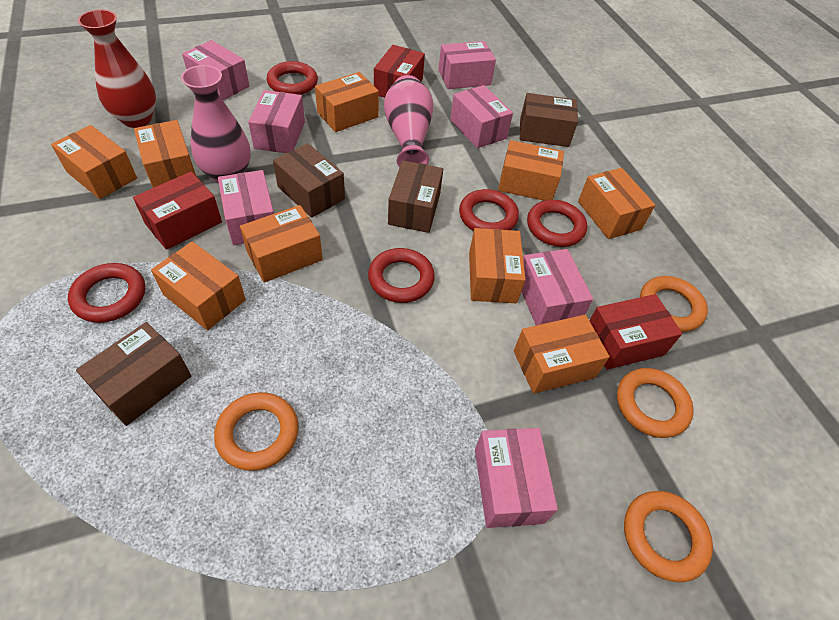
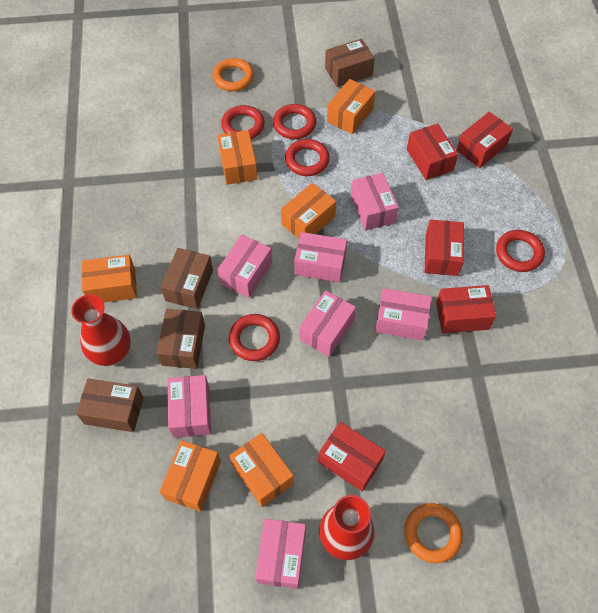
orange box: 9 -> 6
orange ring: 4 -> 2
pink vase: 2 -> 0
red box: 3 -> 5
red vase: 1 -> 2

